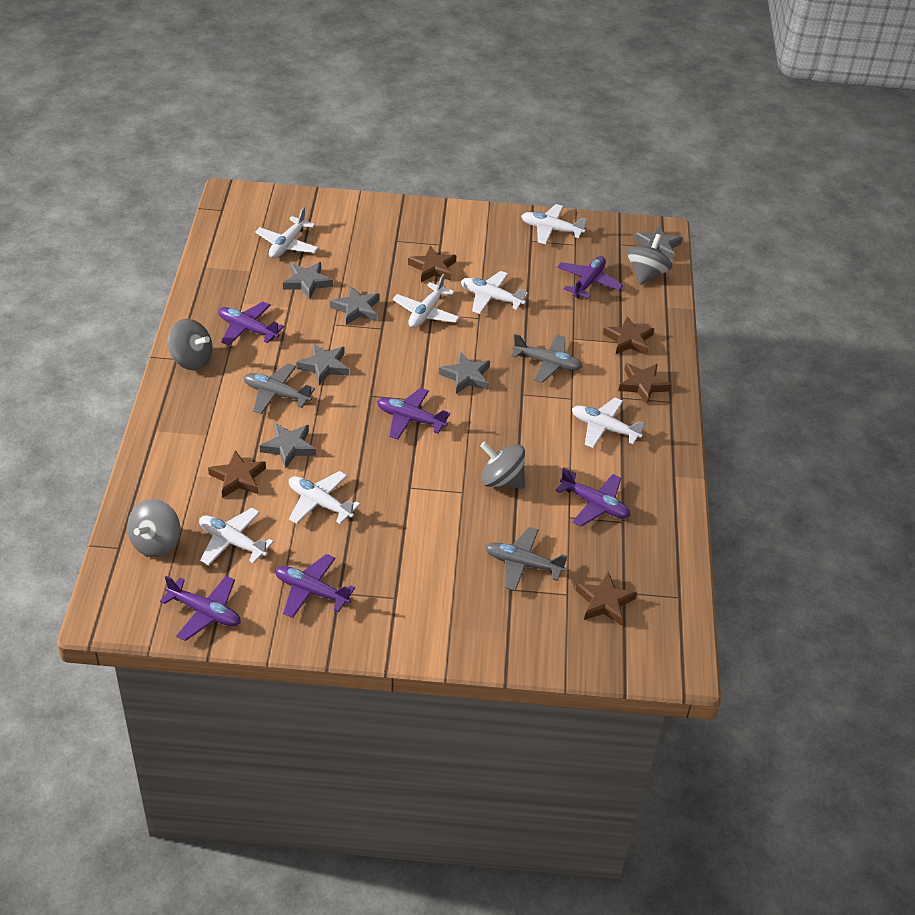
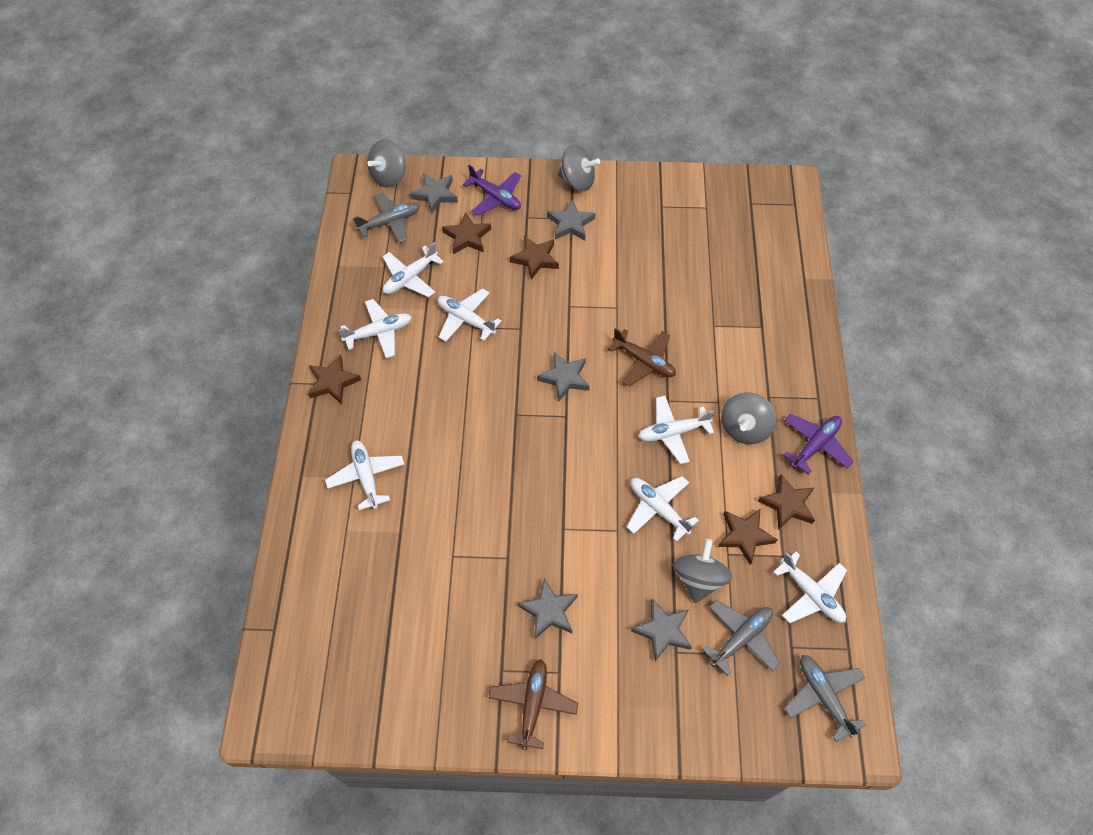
brown plane: 0 -> 2
grey star: 6 -> 5
purple plane: 6 -> 2

